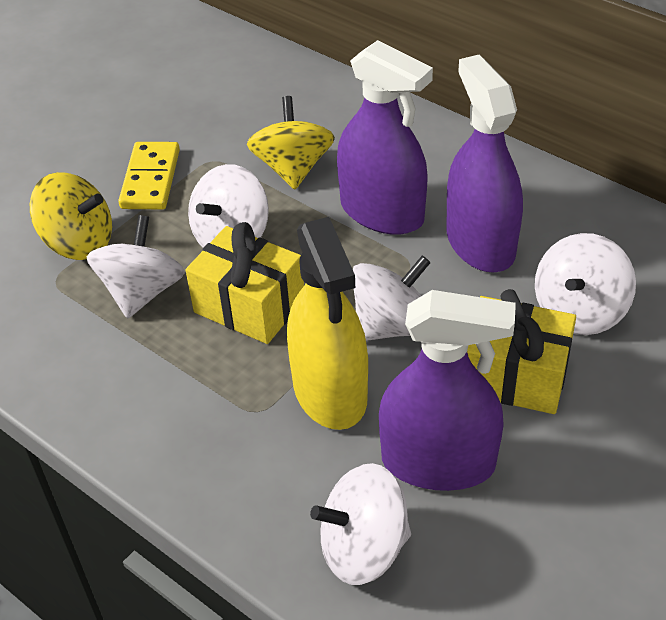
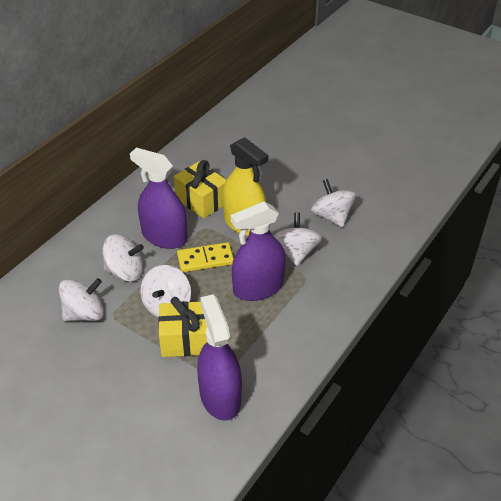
yellow spinning top: 2 -> 0

